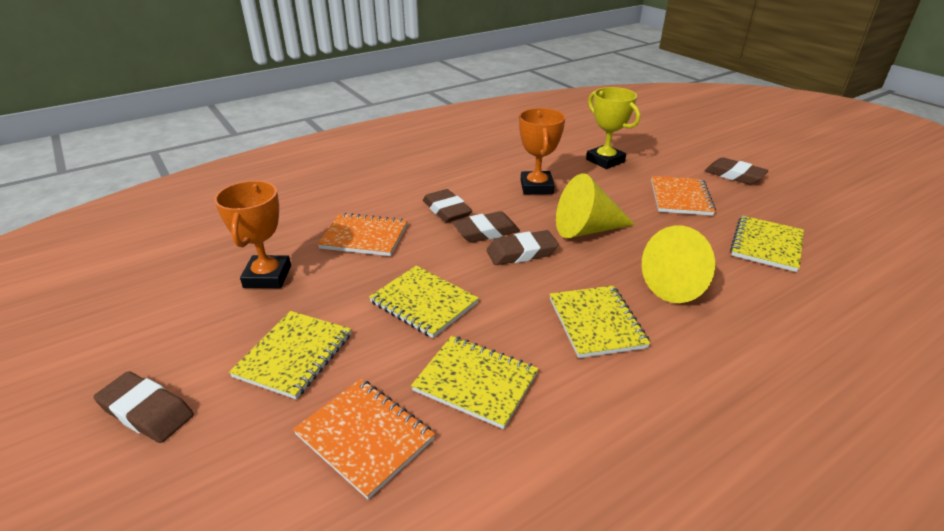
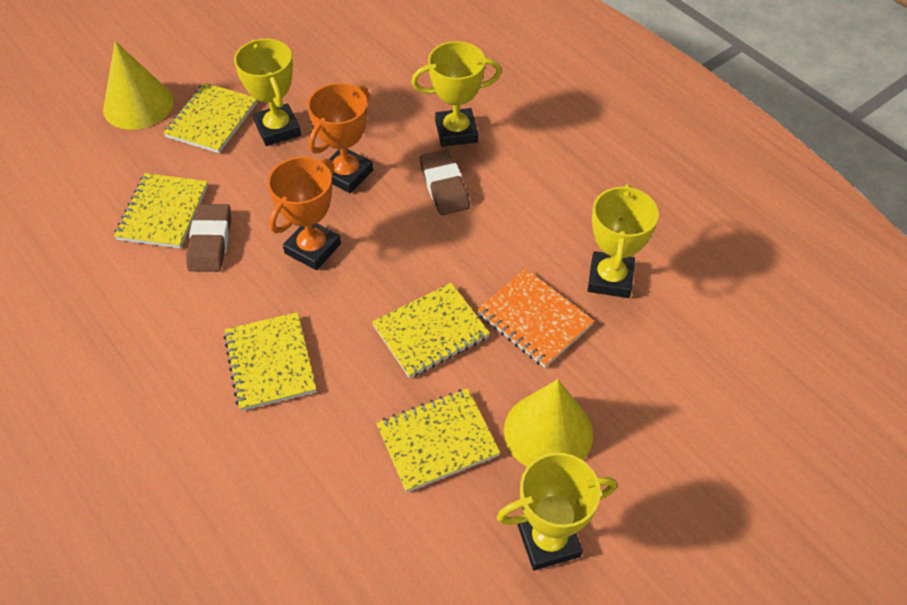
brown eraser: 5 -> 2
orange notebook: 3 -> 1
yellow trophy: 1 -> 4

